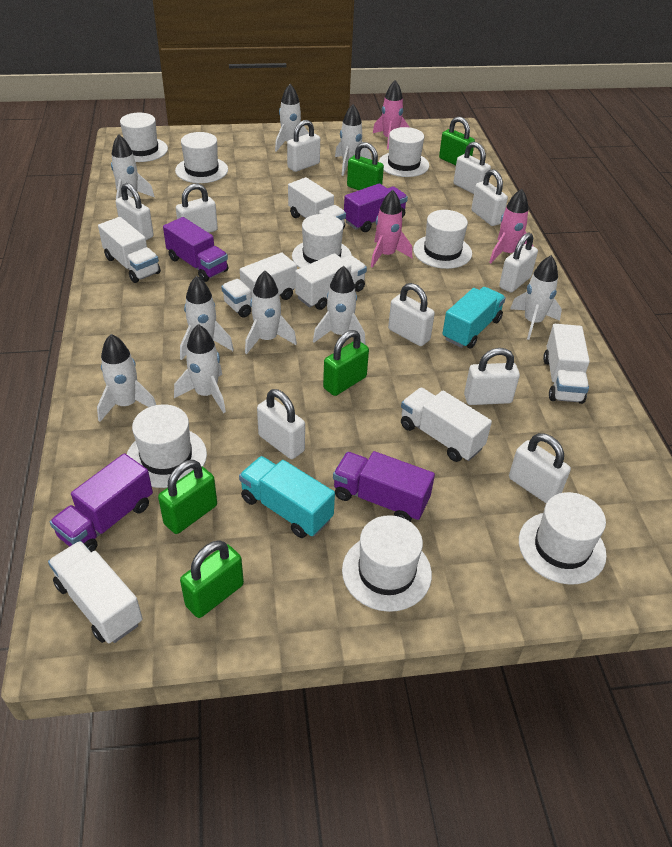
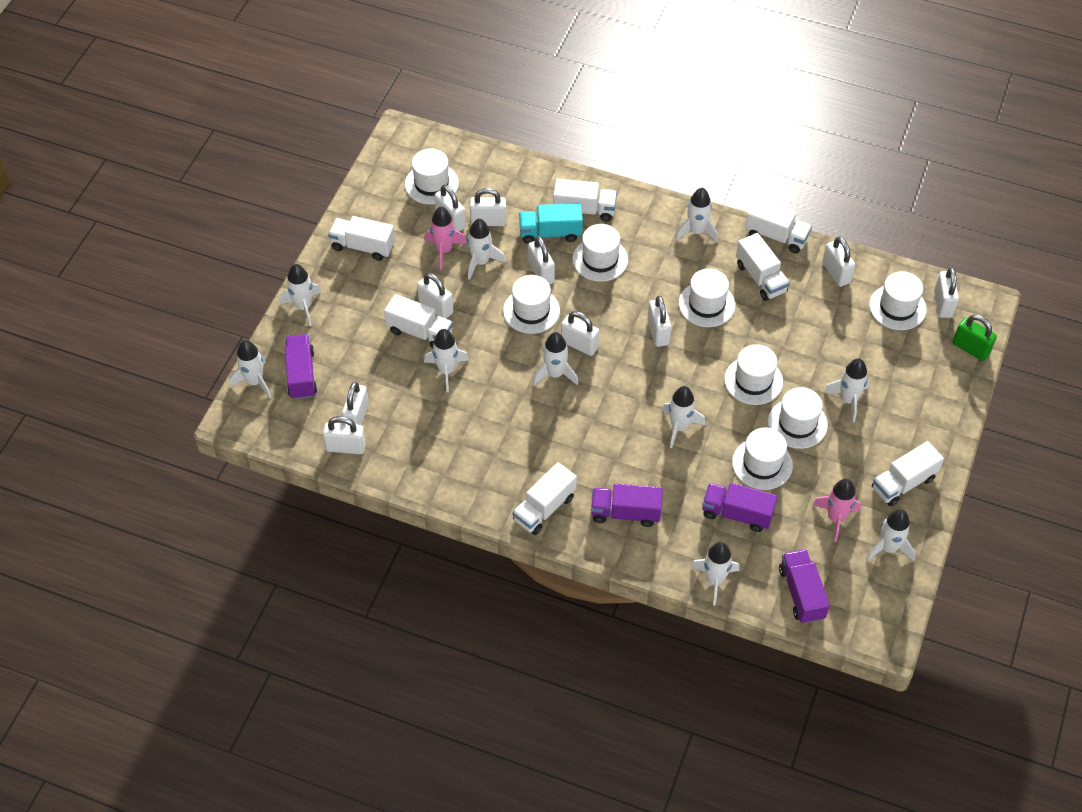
green padlock: 5 -> 1
pink rocket: 3 -> 2
turquoise truck: 2 -> 1
white rocket: 9 -> 10

